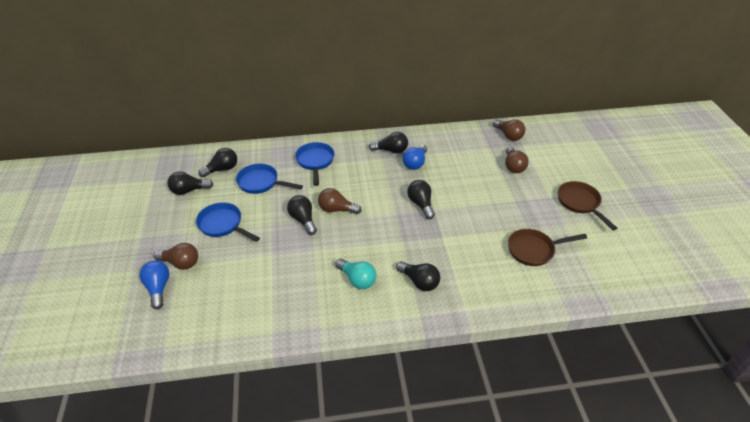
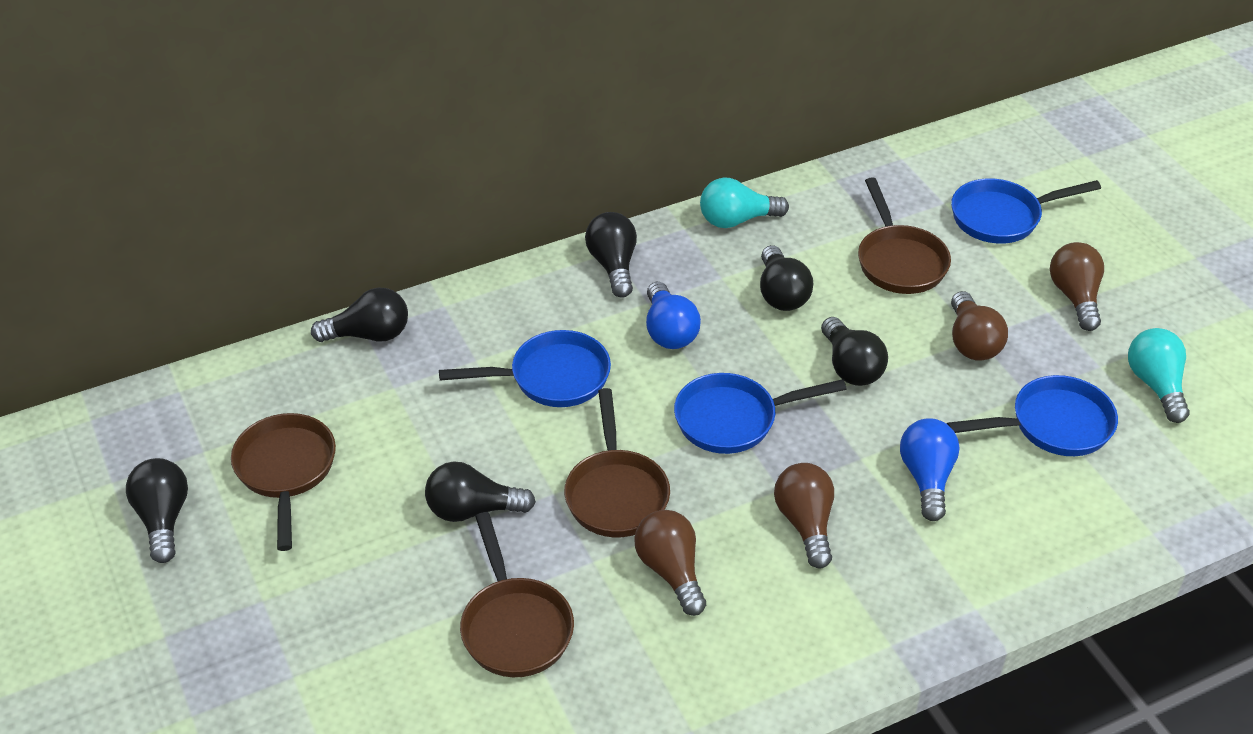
blue pan: 3 -> 4
brown pan: 2 -> 4
turquoise light bulb: 1 -> 2

